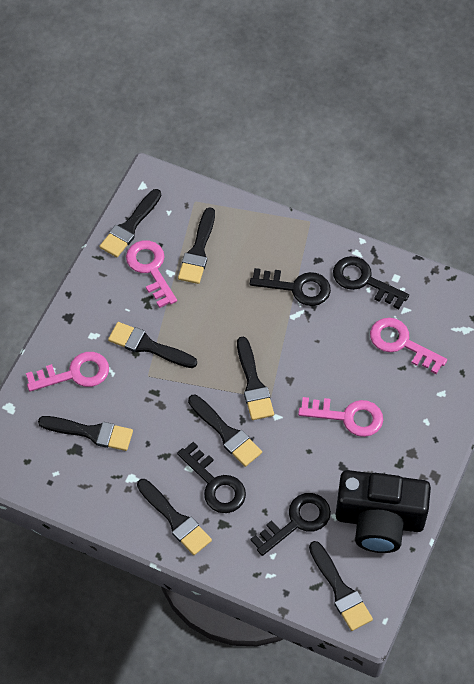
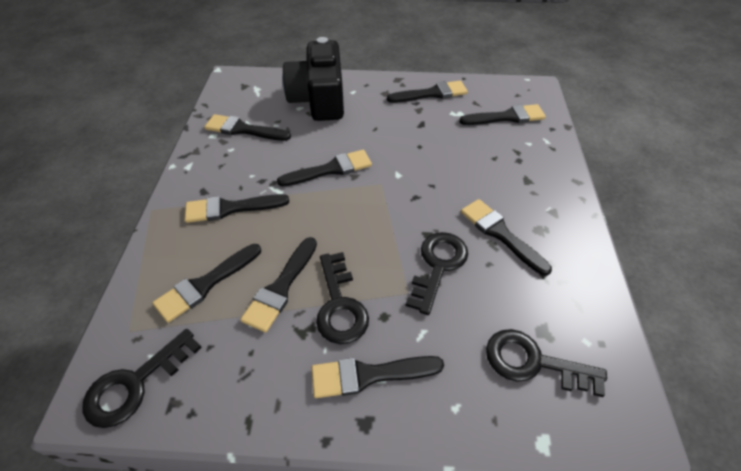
black brush: 8 -> 9
pink key: 4 -> 0

